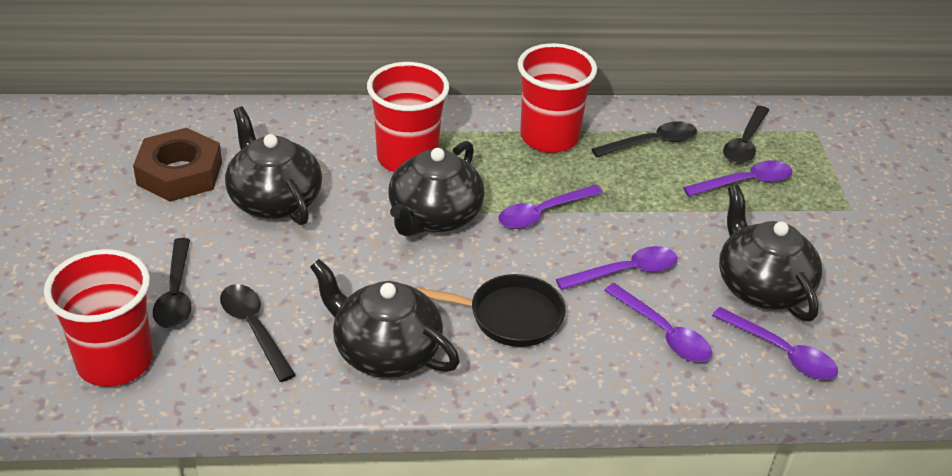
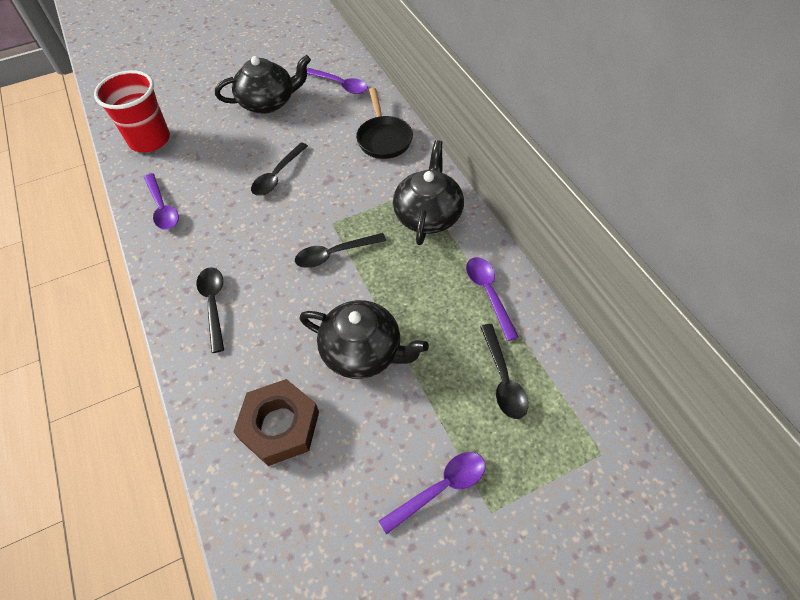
black teapot: 4 -> 3
purple spoon: 5 -> 4
red cup: 3 -> 1

